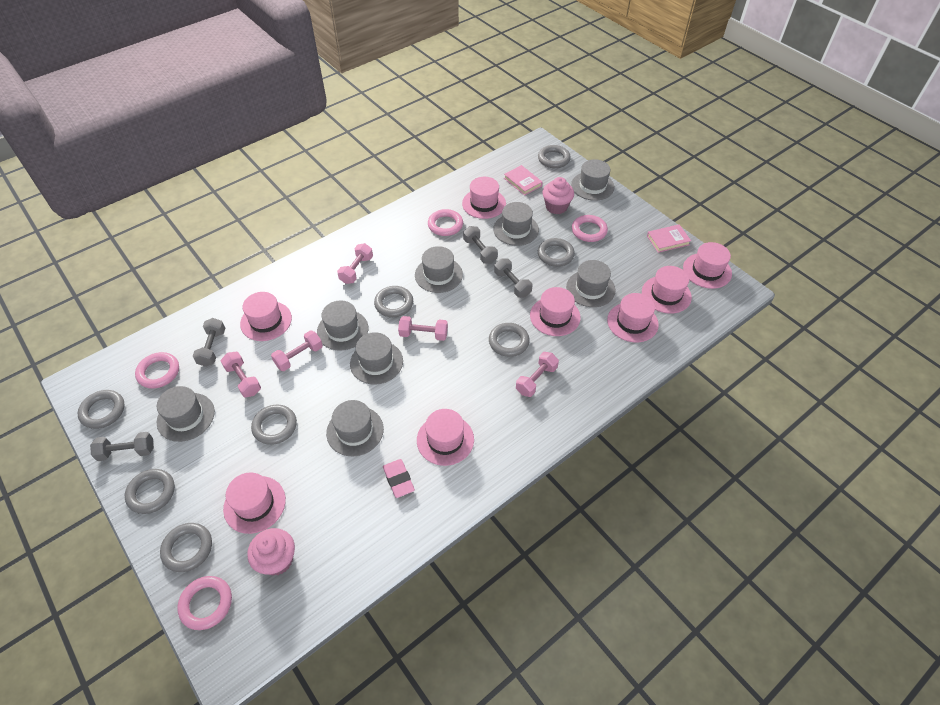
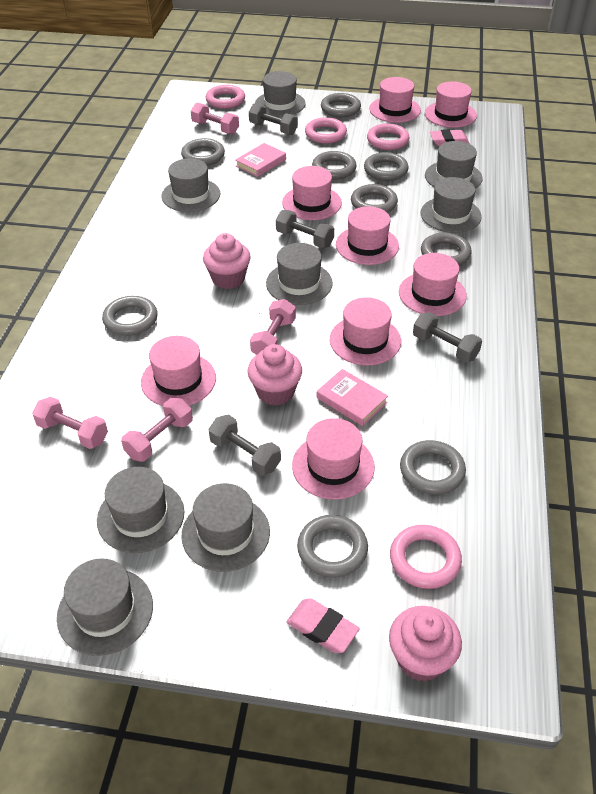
grey ring: 8 -> 9
pink cupcake: 2 -> 3
pink dumbbell: 5 -> 4
pink eraser: 1 -> 2

